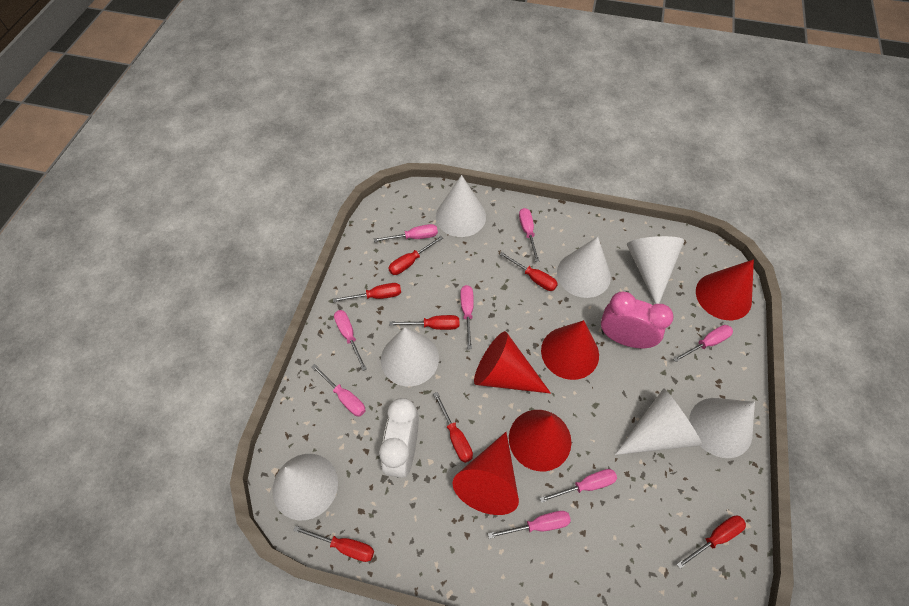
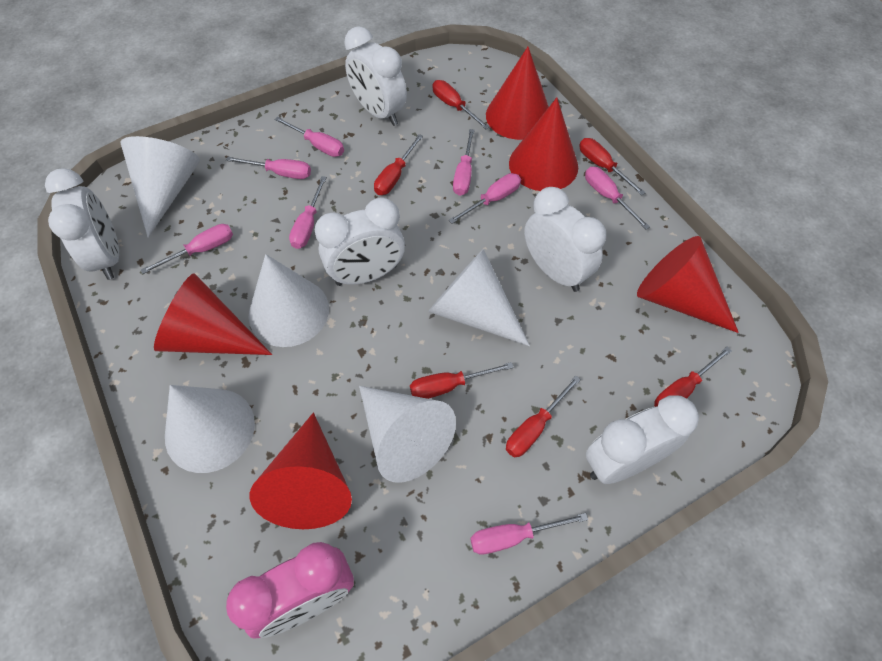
red screwdriver: 7 -> 6
white clock: 1 -> 5
white cone: 7 -> 5

